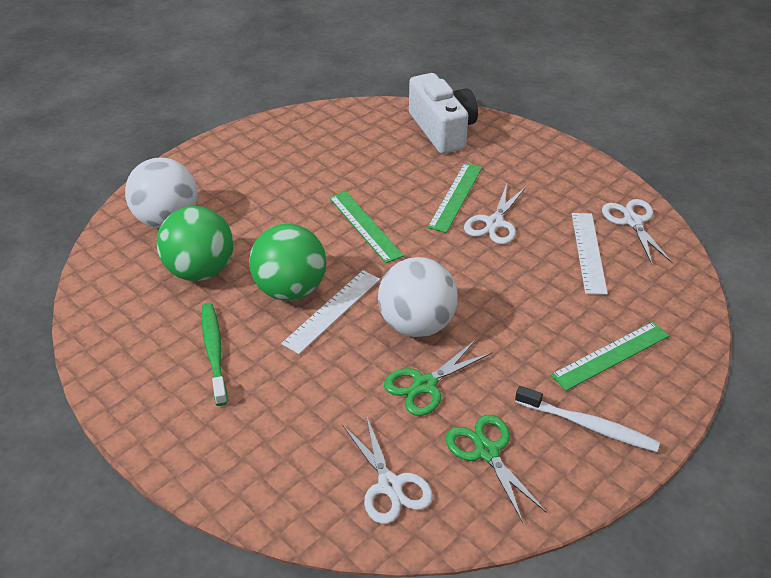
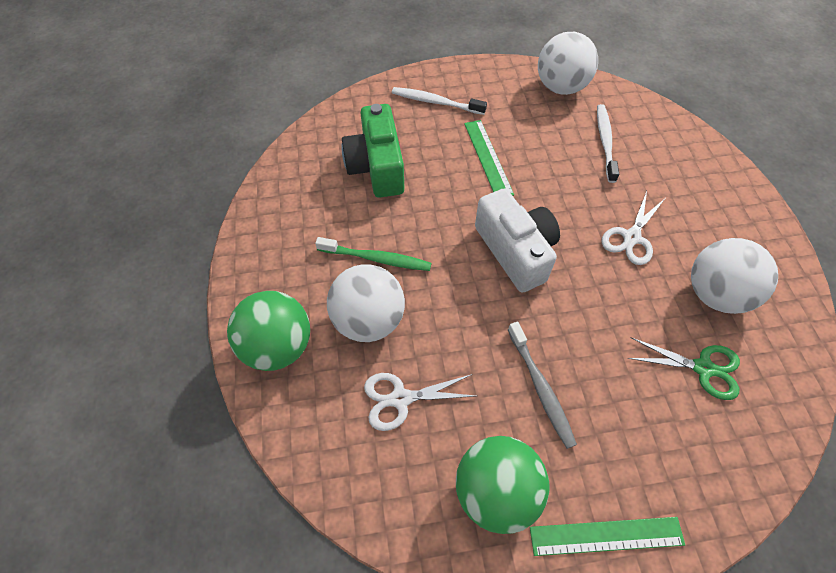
green camera: 0 -> 1
green ruler: 3 -> 2
green scissors: 2 -> 1
grey toothbrush: 0 -> 1
white ball: 2 -> 3
white ruler: 2 -> 0
white scissors: 3 -> 2
white toothbrush: 1 -> 2

